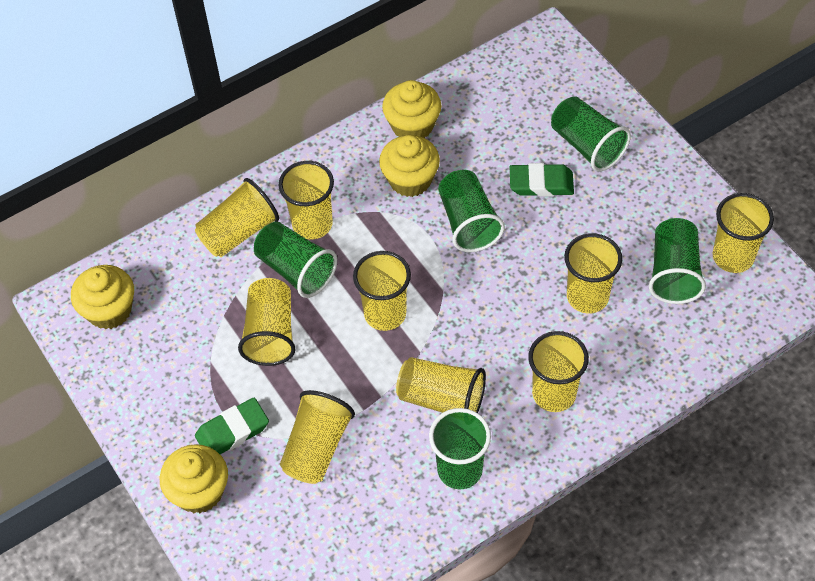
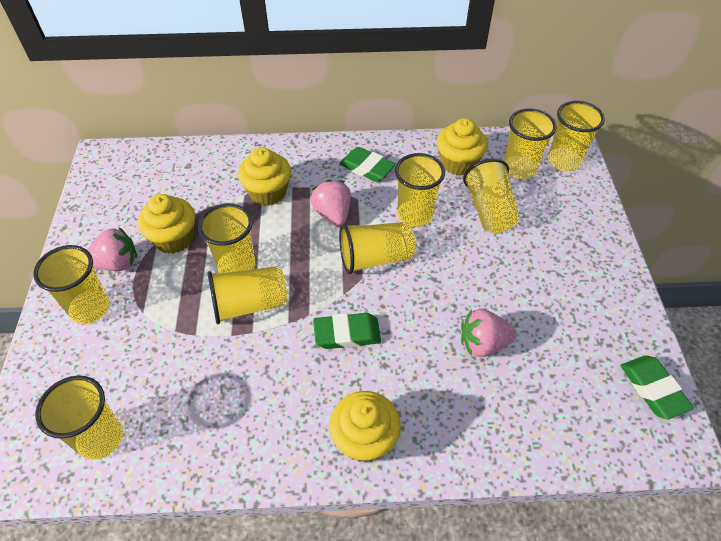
green cup: 5 -> 0
green eraser: 2 -> 3
pink strawberry: 0 -> 3

